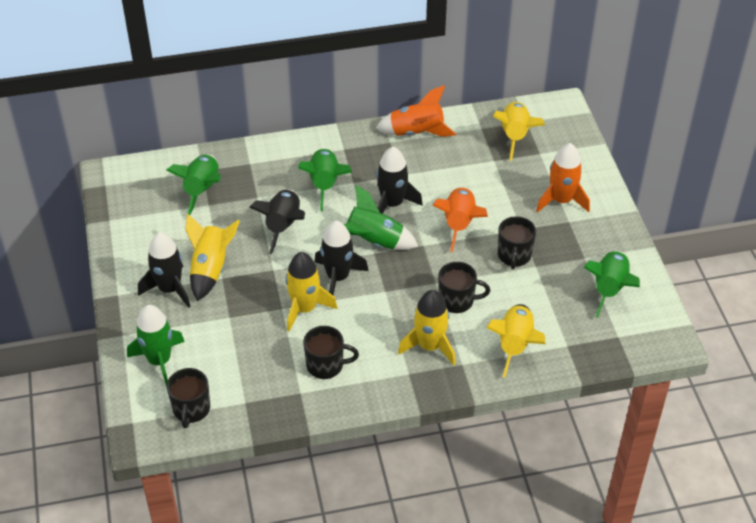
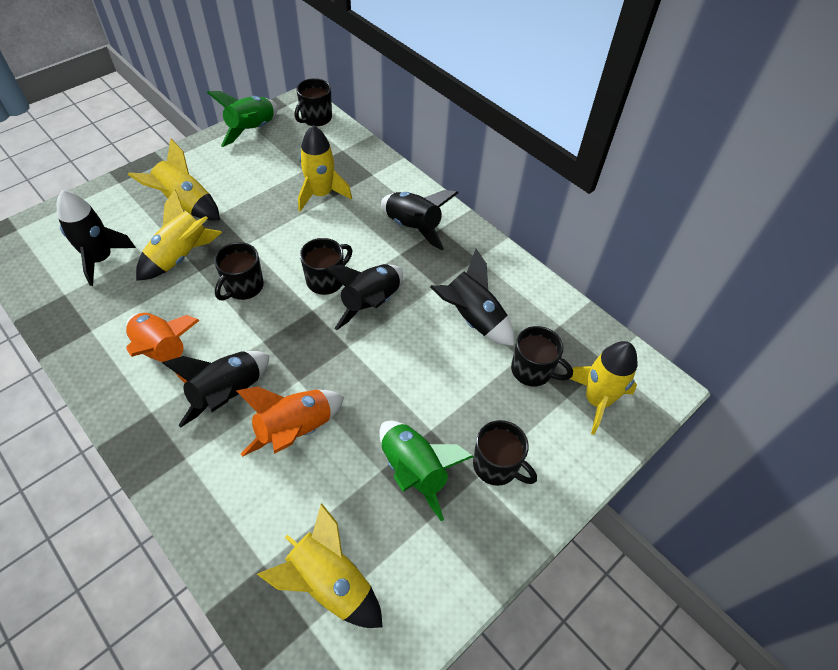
black mug: 4 -> 5
black rocket: 4 -> 5
green rocket: 5 -> 2
orange rocket: 3 -> 2

